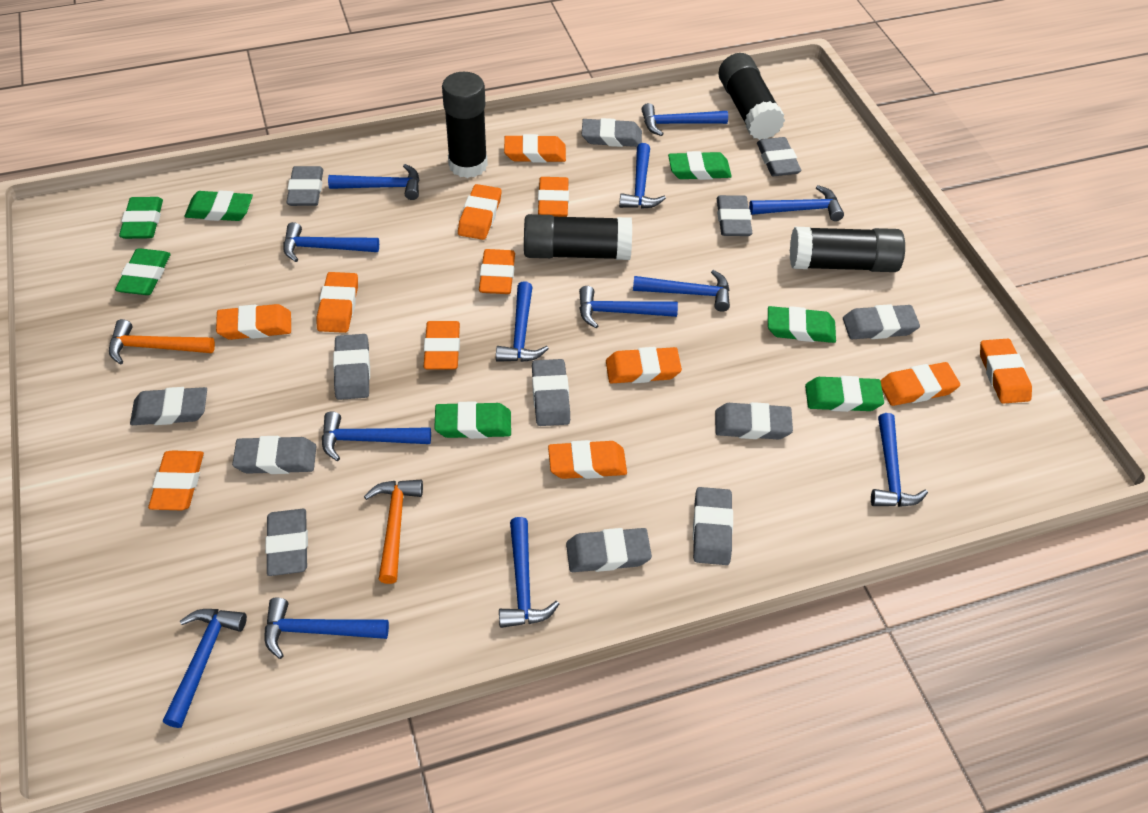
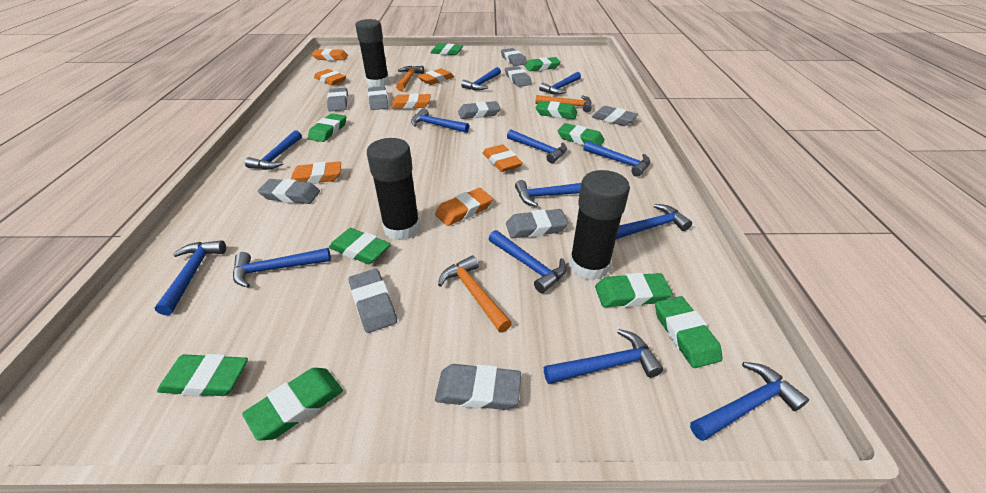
black glue stick: 4 -> 3
green eraser: 7 -> 10
grey eraser: 13 -> 10
orange eraser: 12 -> 7
orange hammer: 2 -> 3

